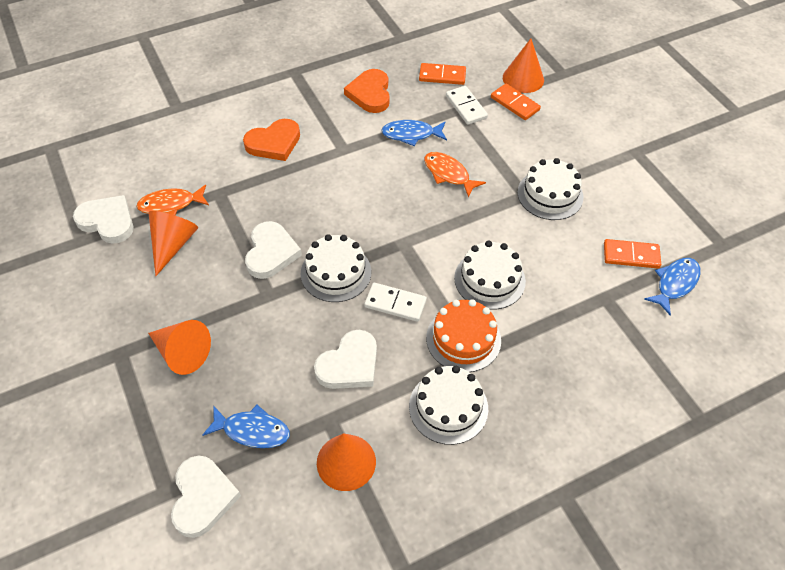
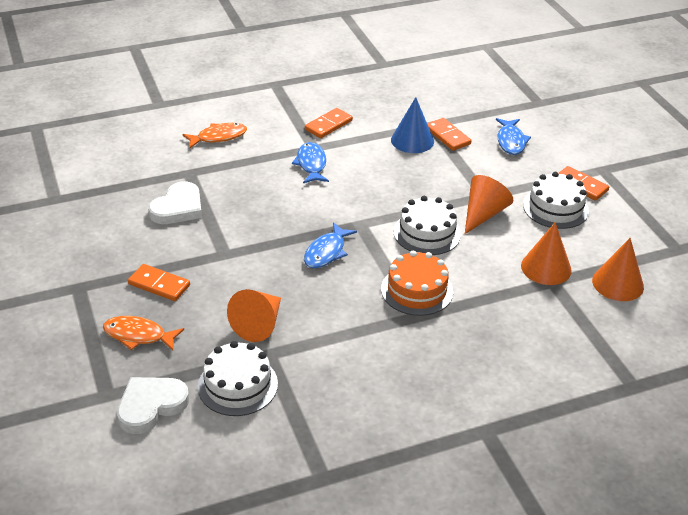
blue cone: 0 -> 1
orange domino: 3 -> 4
orange heart: 2 -> 0
white cake: 4 -> 3
white domino: 2 -> 0
white heart: 4 -> 2

